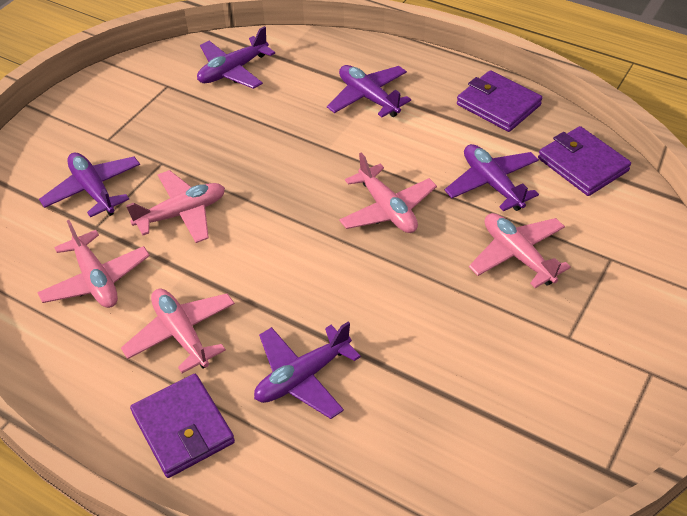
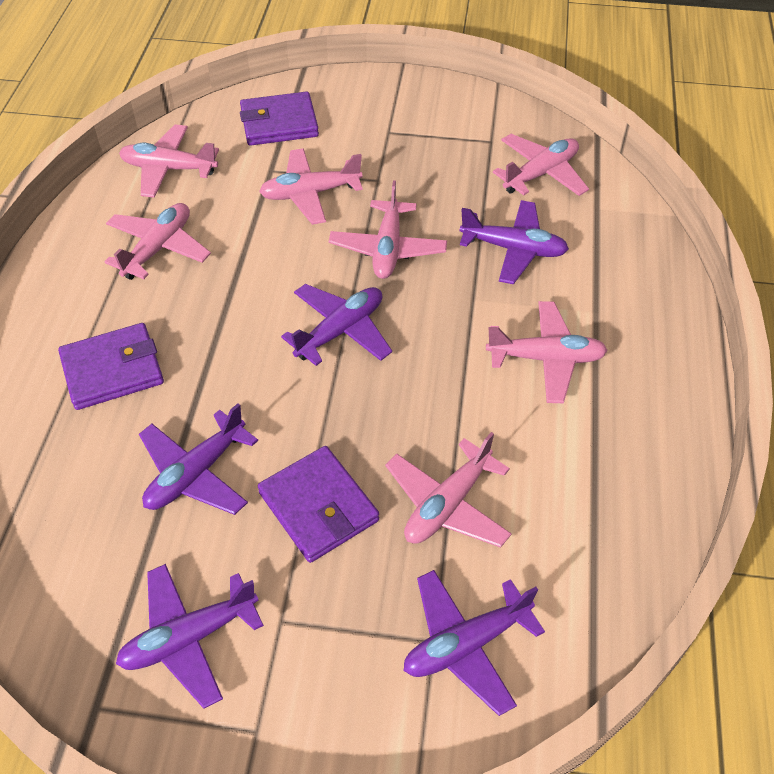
pink plane: 5 -> 7

